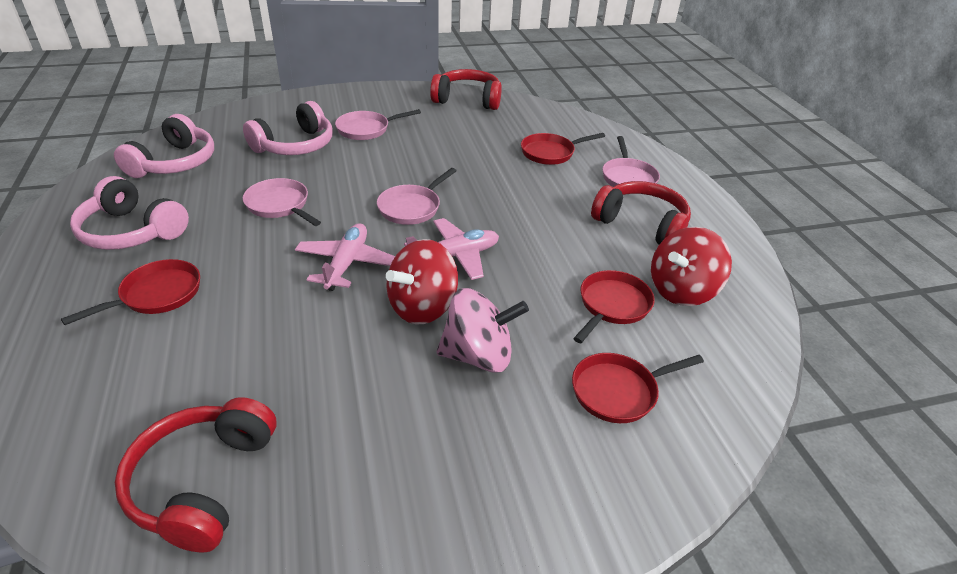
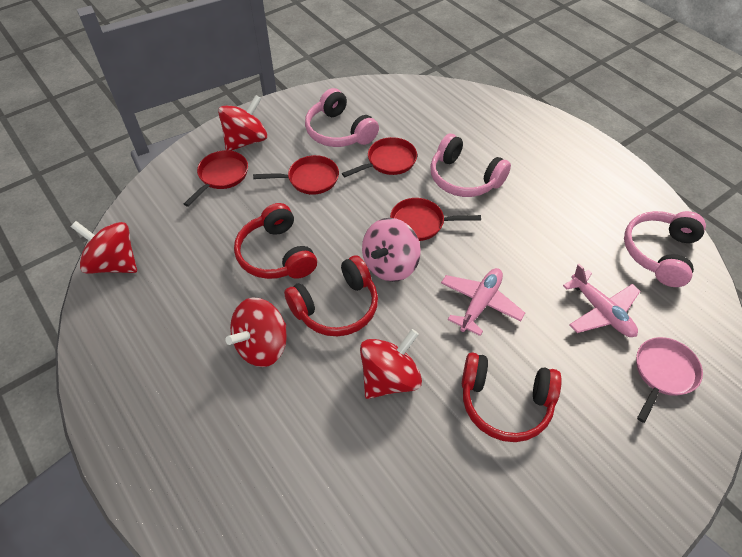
pink pan: 4 -> 1
red spinning top: 2 -> 4

